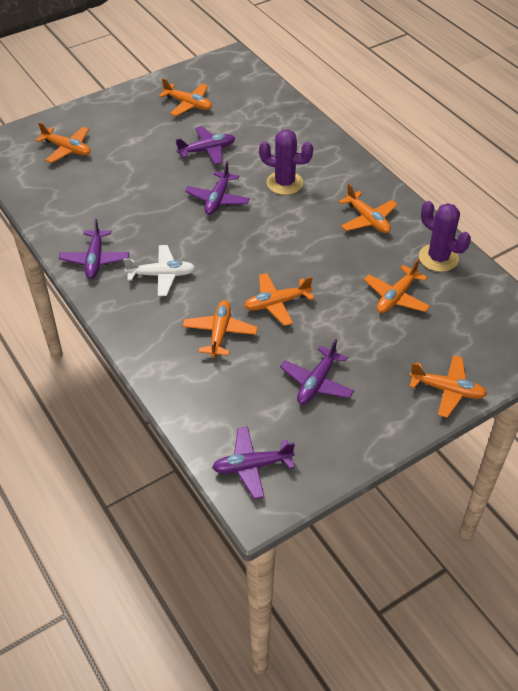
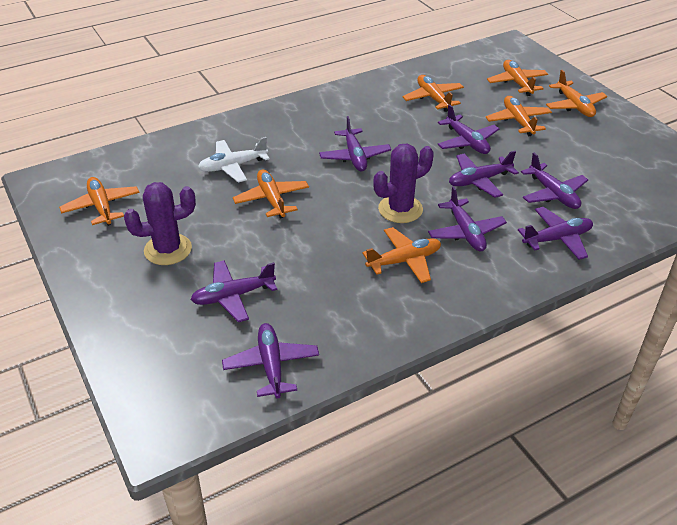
purple plane: 5 -> 8

